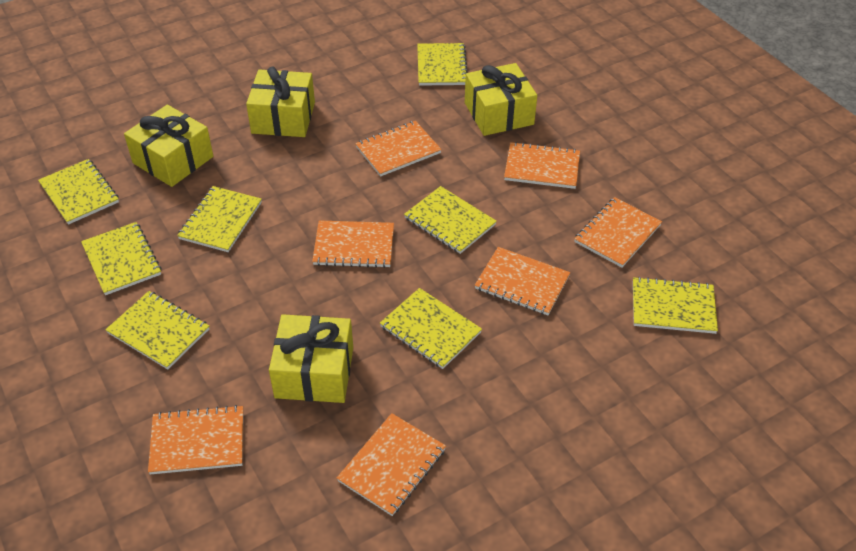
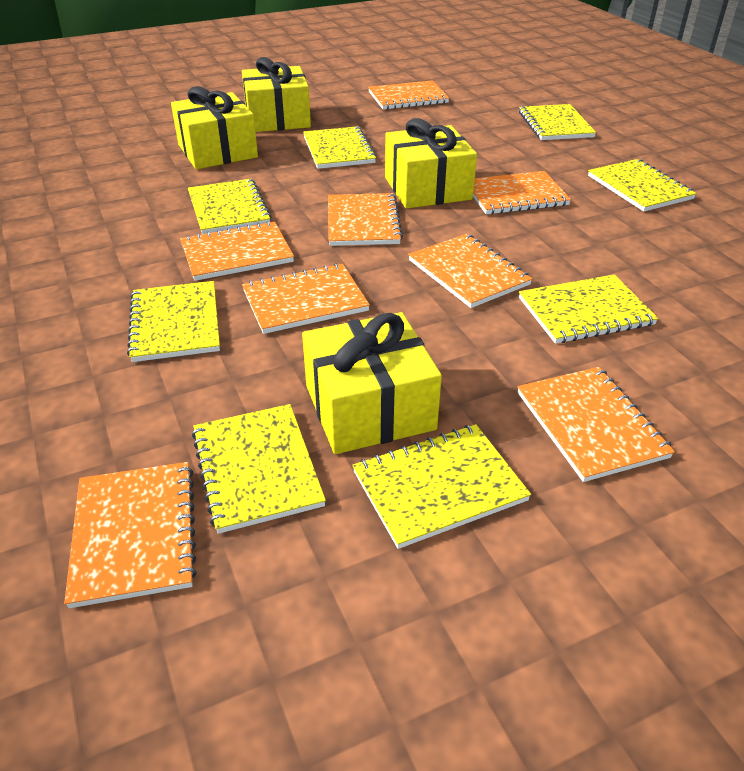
orange notebook: 7 -> 8

